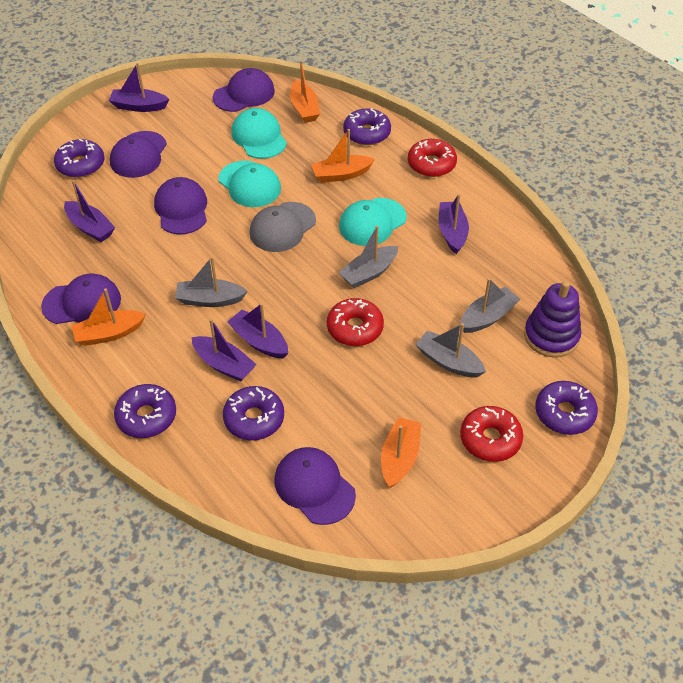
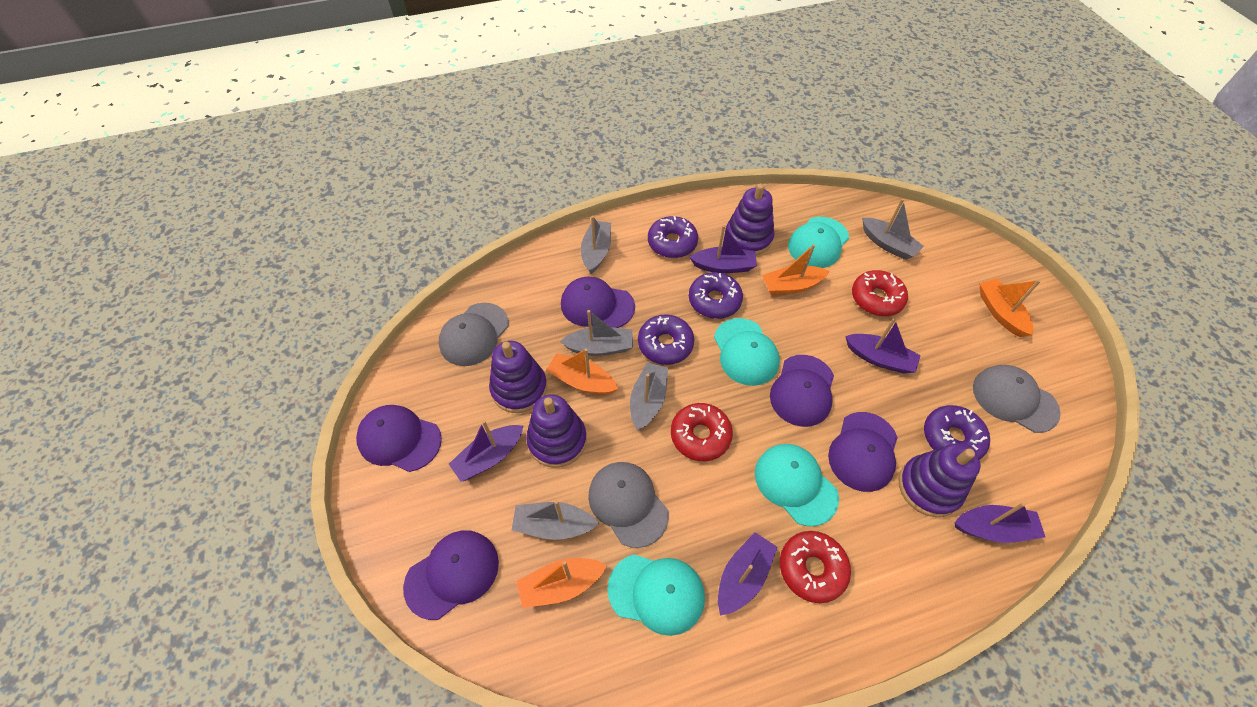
grey boat: 4 -> 5
grey cap: 1 -> 3
purple donut: 5 -> 4
purple stacking toy: 1 -> 4
turquoise cap: 3 -> 4

